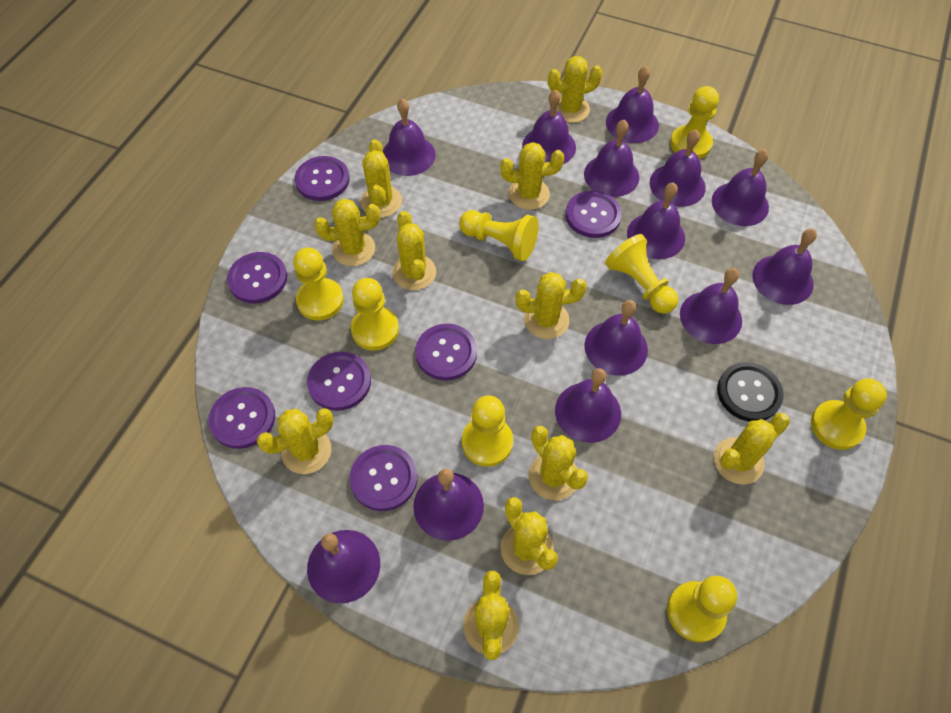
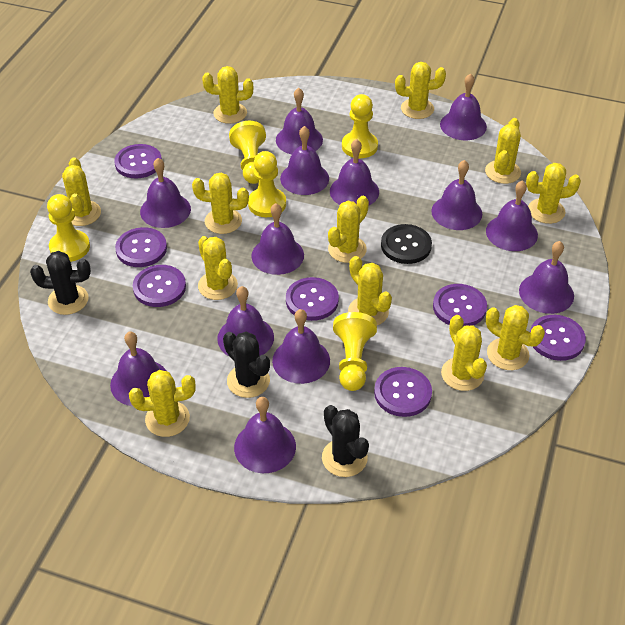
black cactus: 0 -> 3
yellow cactus: 11 -> 12
yellow pawn: 8 -> 5

